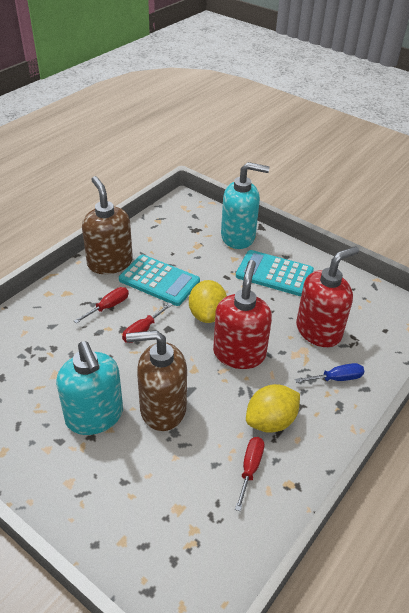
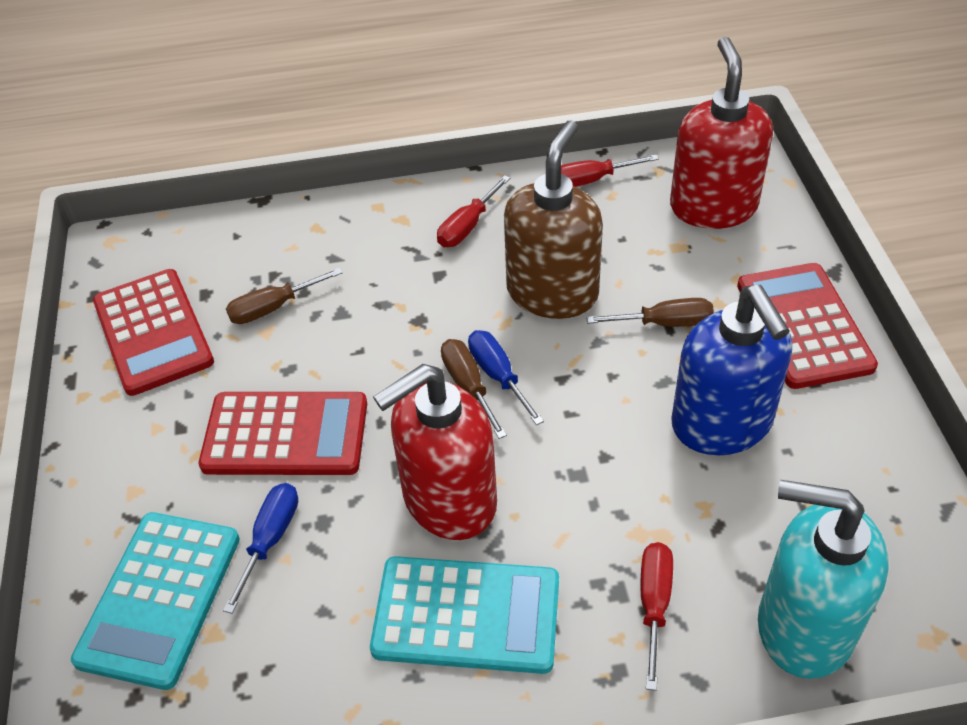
blue screwdriver: 1 -> 2
blue soap dispenser: 0 -> 1
brown screwdriver: 0 -> 3
brown soap dispenser: 2 -> 1
red calculator: 0 -> 3
turquoise soap dispenser: 2 -> 1
yellow lemon: 2 -> 0

